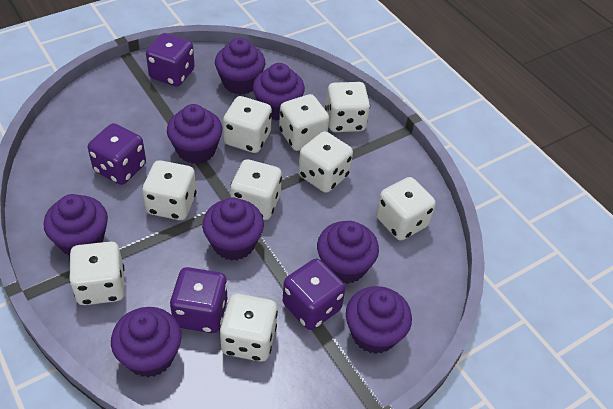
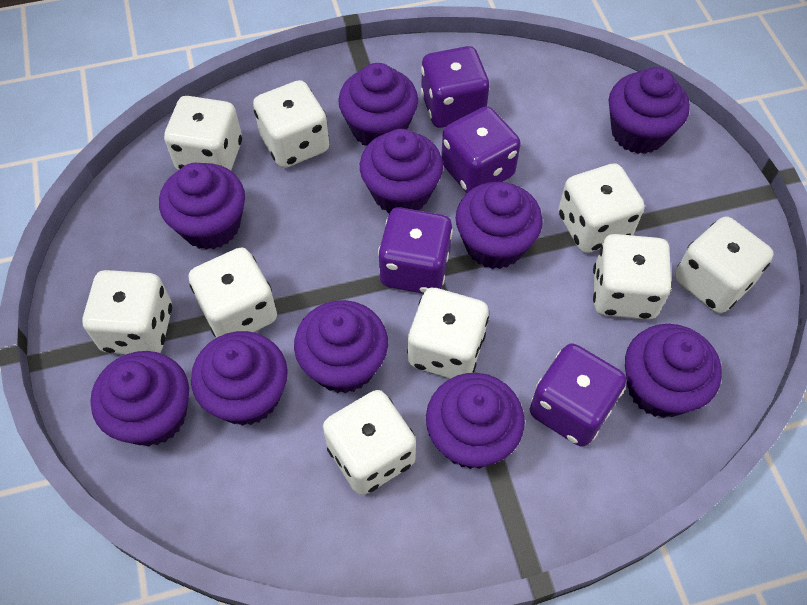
purple cupcake: 8 -> 10

